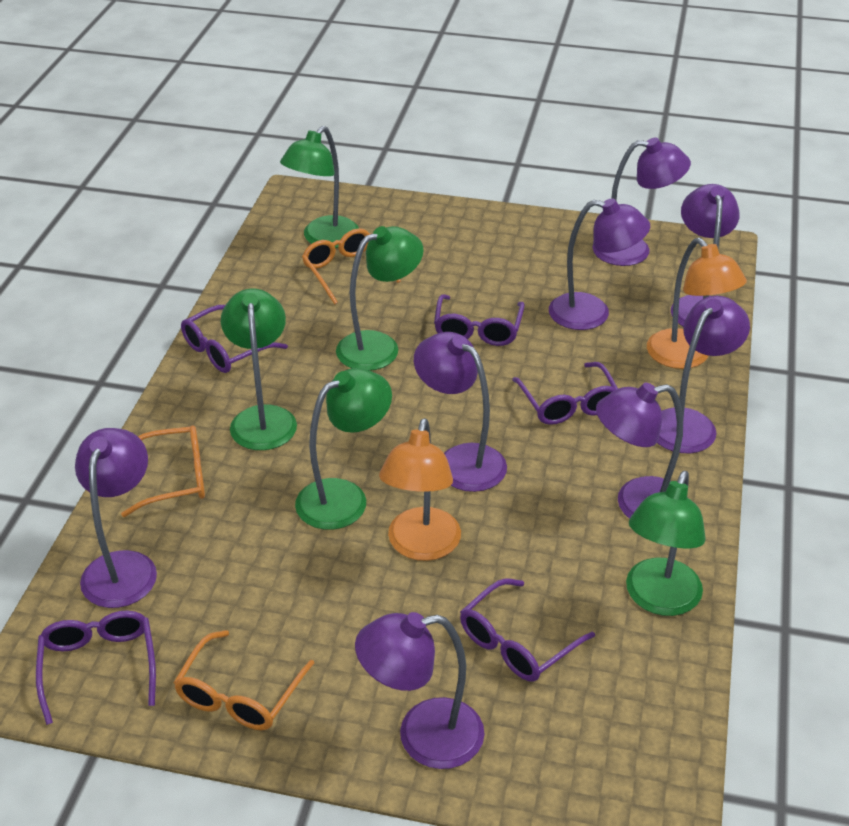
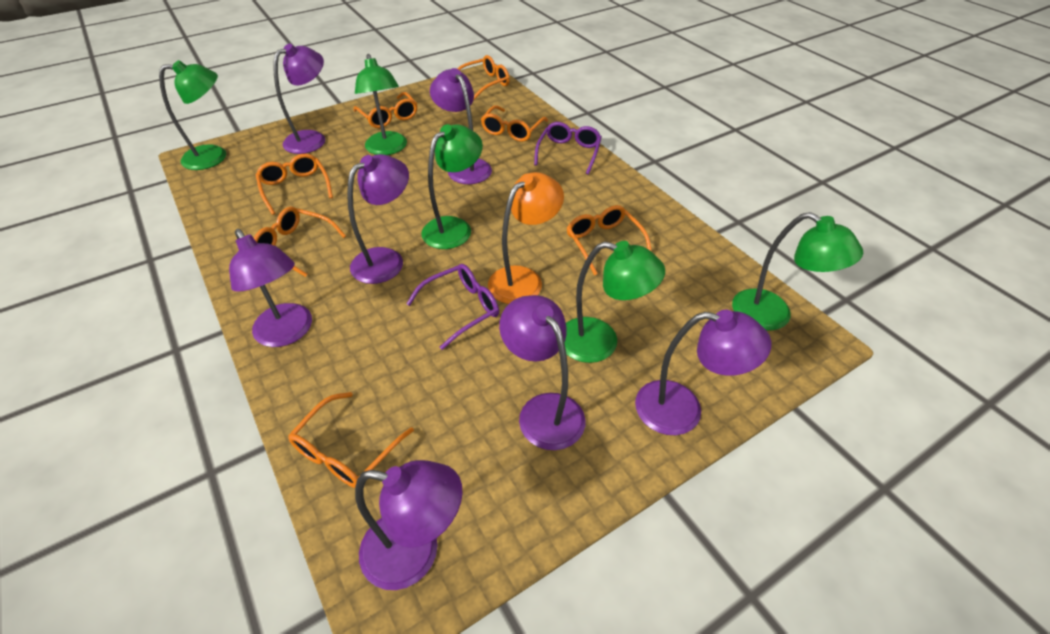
orange glasses: 3 -> 7
orange lamp: 2 -> 1
purple glasses: 5 -> 2
purple lamp: 8 -> 7

